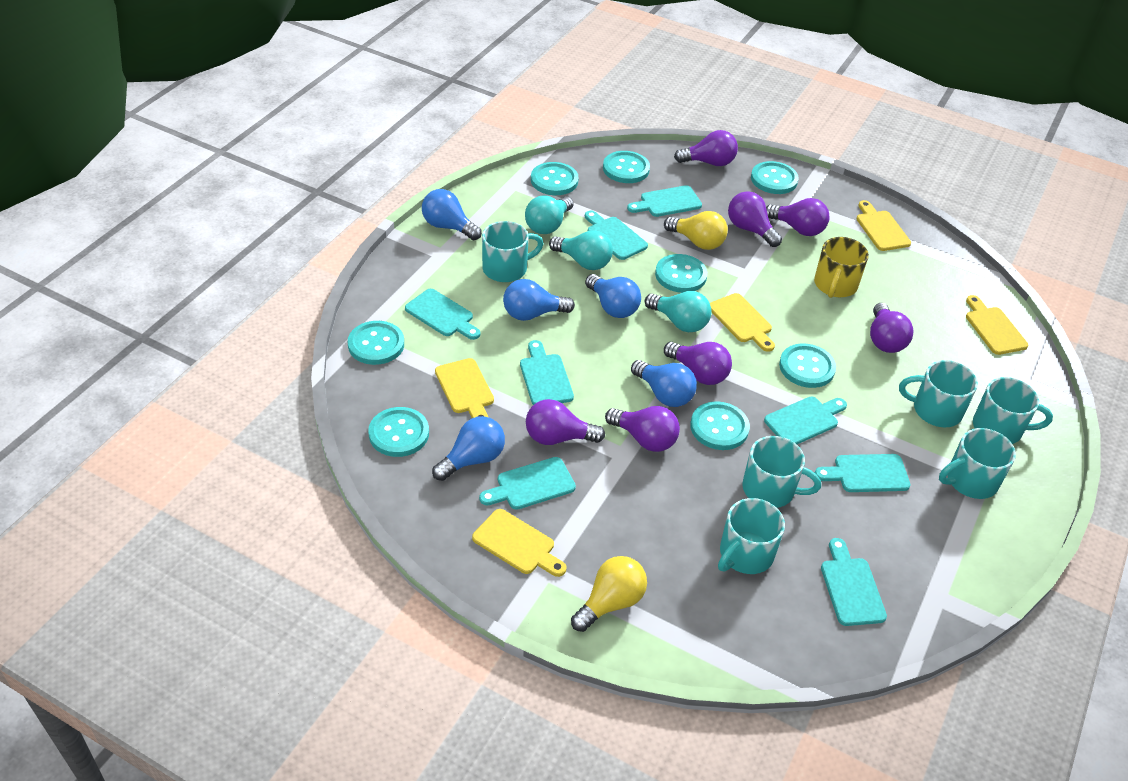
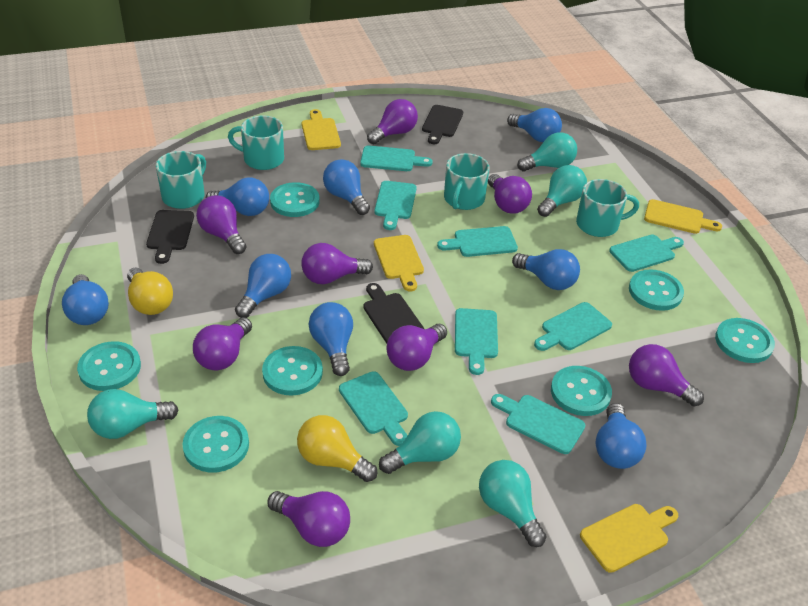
black cutting board: 0 -> 3
blue light bulb: 5 -> 8
purple light bulb: 7 -> 8
turquoise button: 8 -> 7
turquoise light bulb: 3 -> 5
turquoise mug: 6 -> 4
yellow cutting board: 5 -> 4
yellow mug: 1 -> 0

